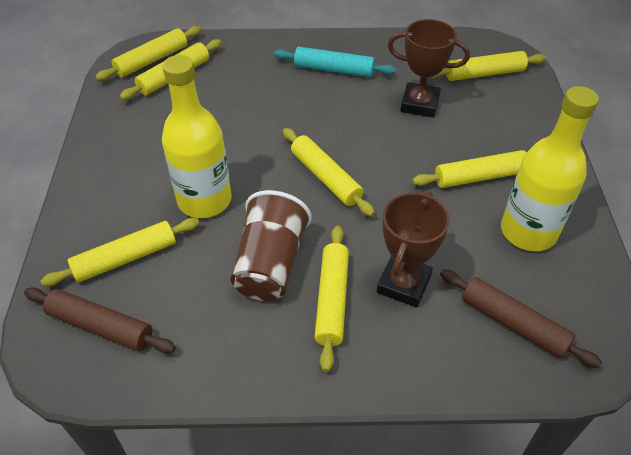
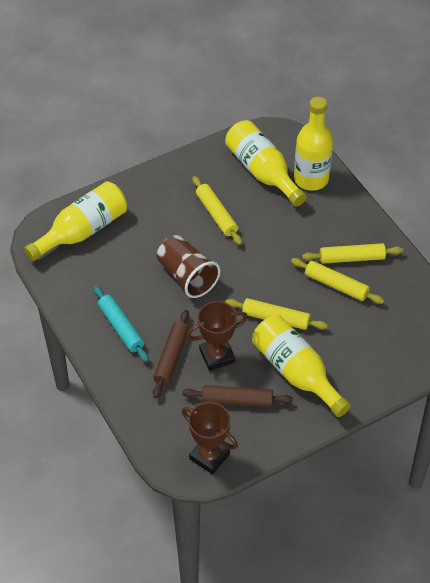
yellow bottle: 2 -> 4
yellow rolling pin: 7 -> 4

